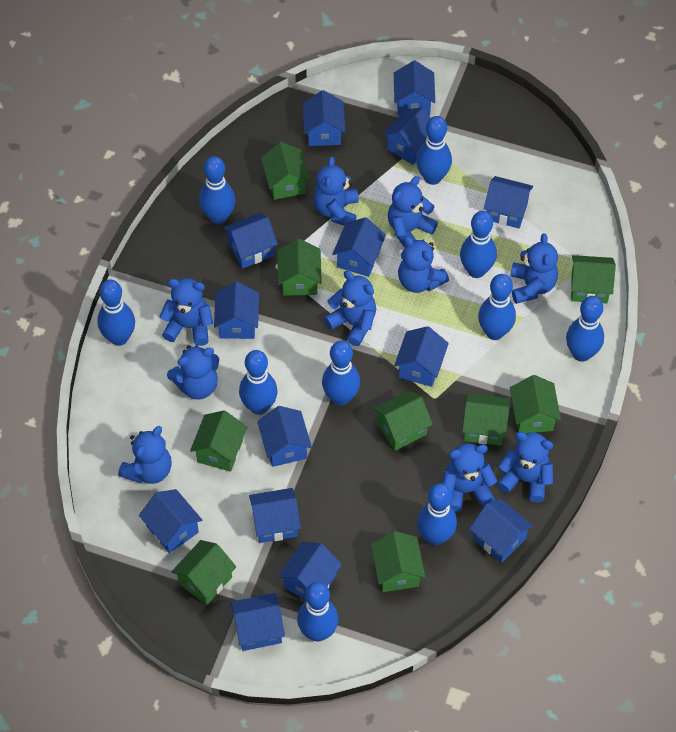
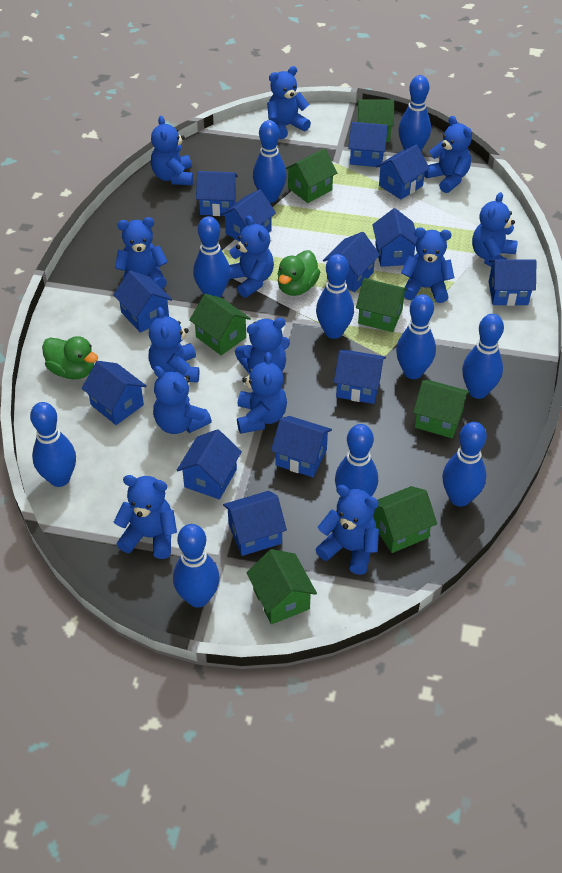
blue house: 14 -> 13
blue teddy bear: 10 -> 13
green duck: 0 -> 2
green house: 9 -> 7

